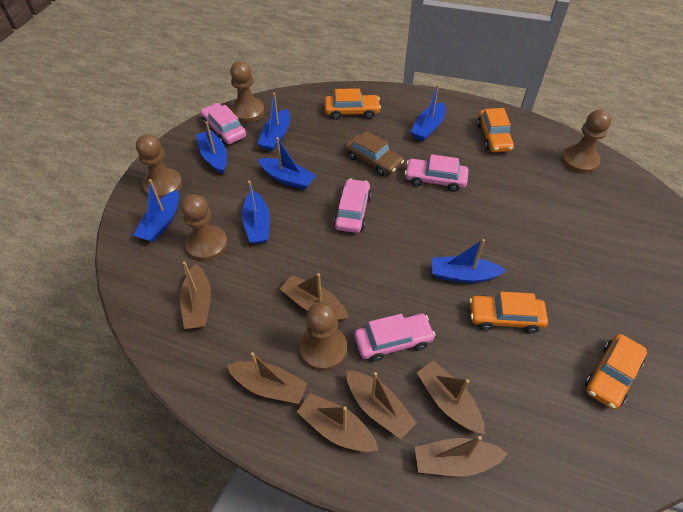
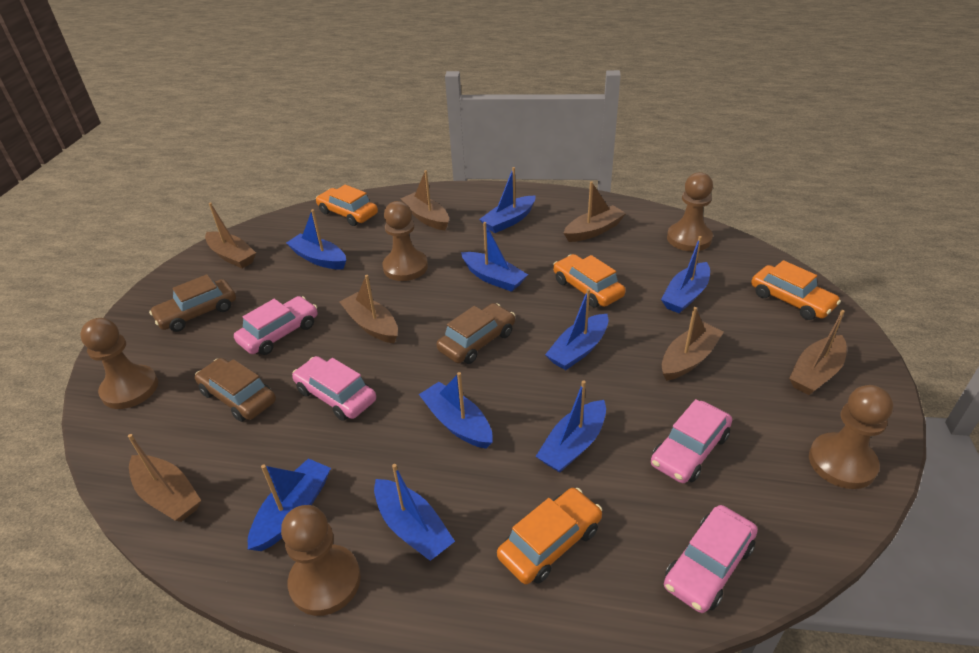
blue boat: 7 -> 9
brown car: 1 -> 3

